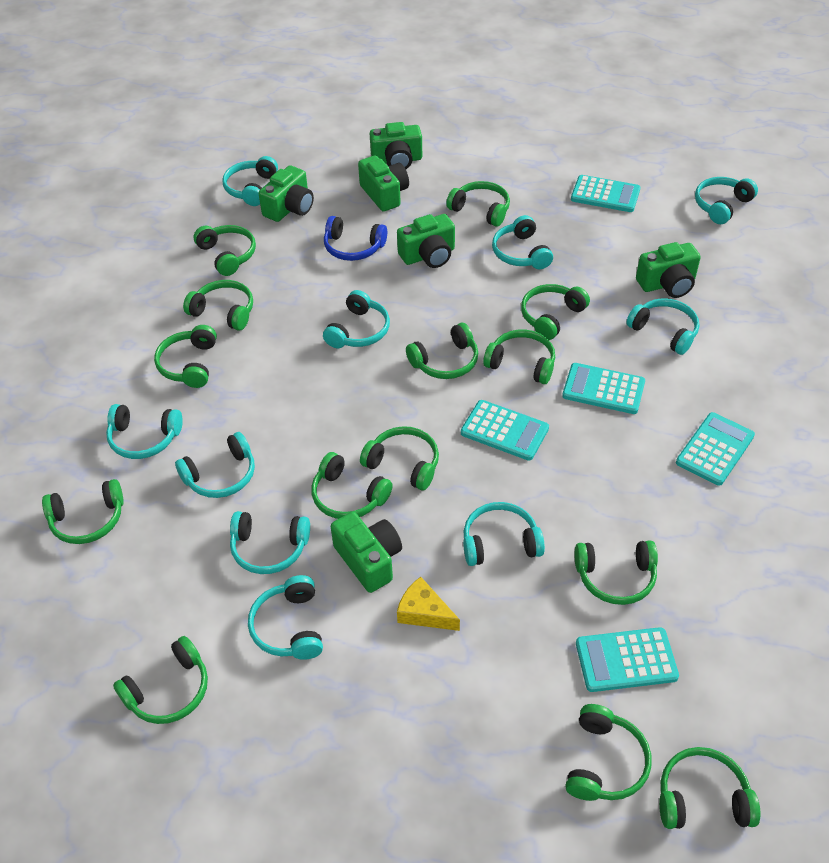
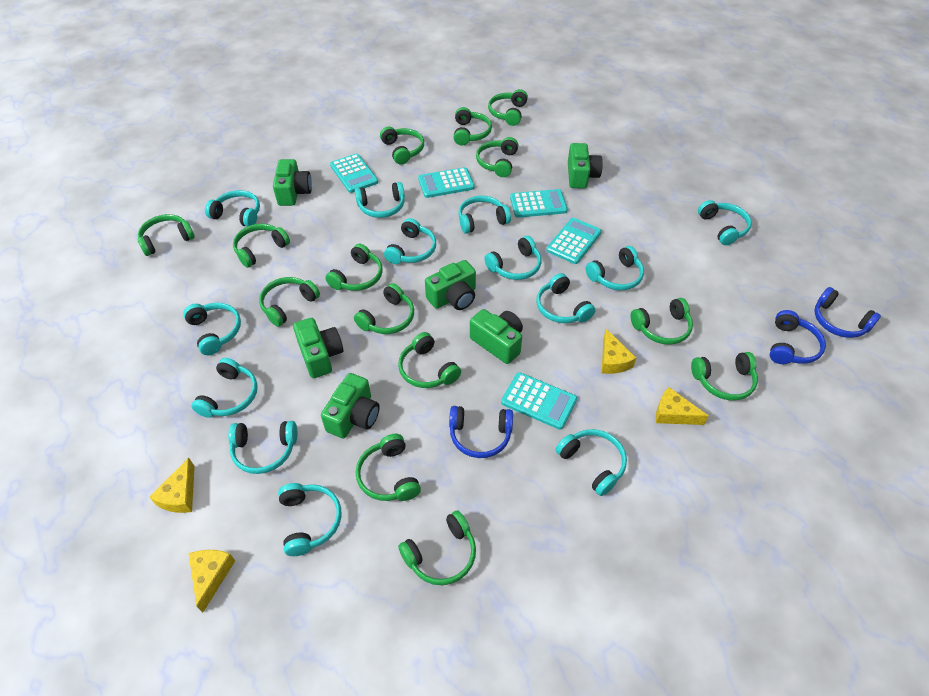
blue headphones: 1 -> 3
turquoise headphones: 10 -> 13
yellow cheese: 1 -> 4

